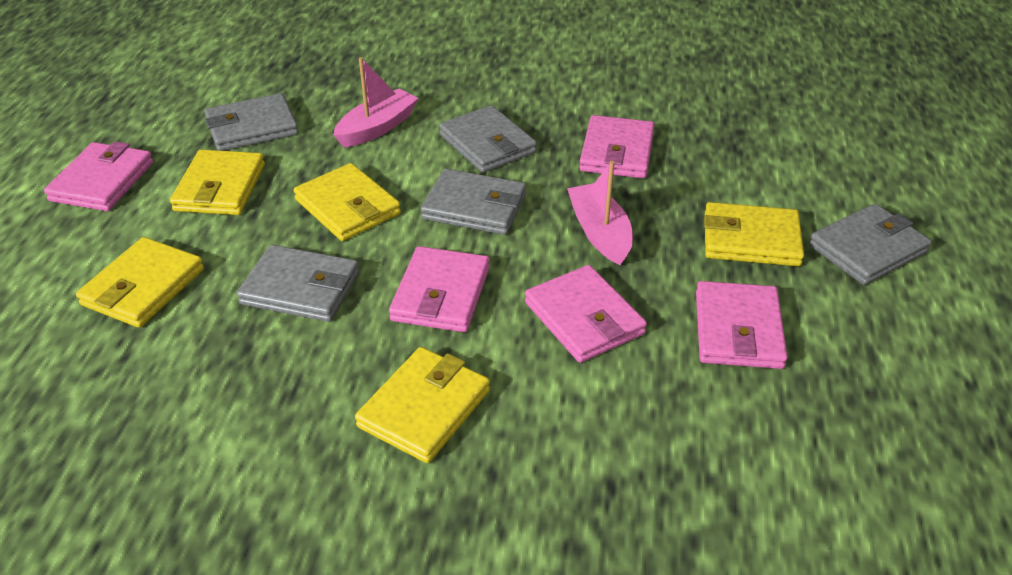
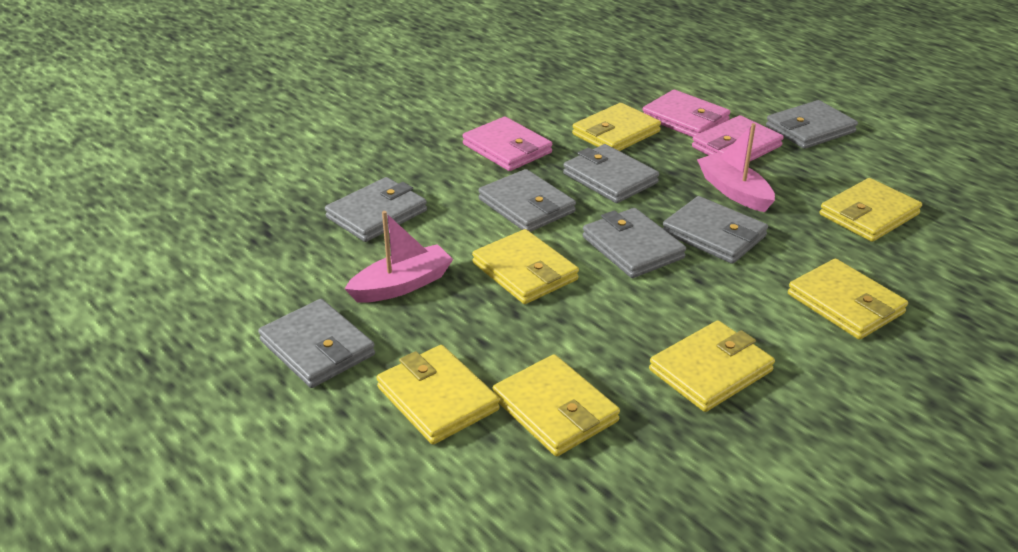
grey wallet: 5 -> 7
pink wallet: 5 -> 3
yellow wallet: 5 -> 7

